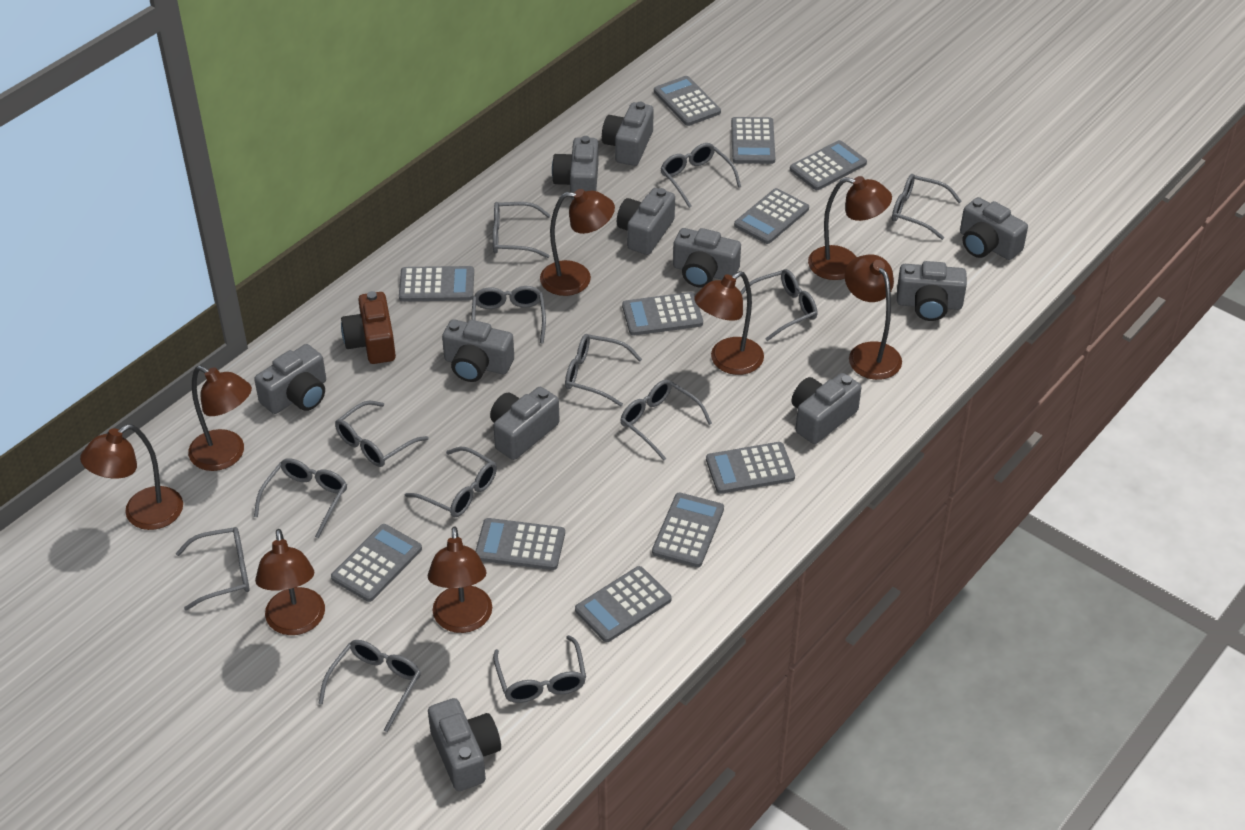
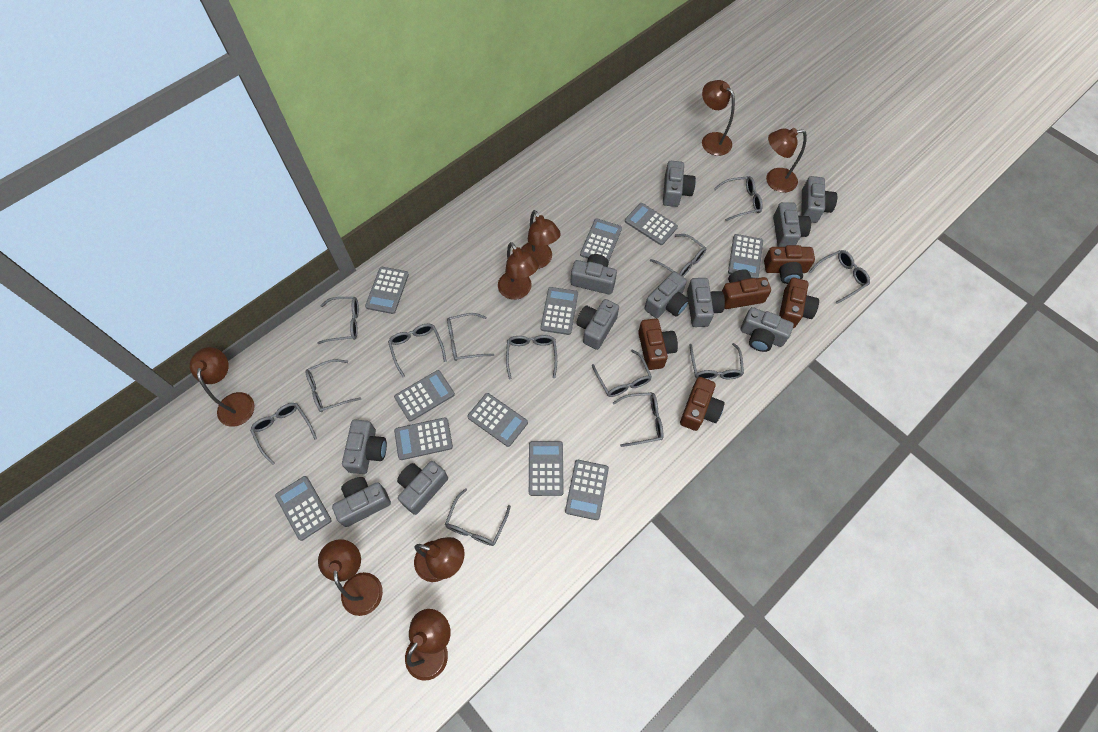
brown camera: 1 -> 5

